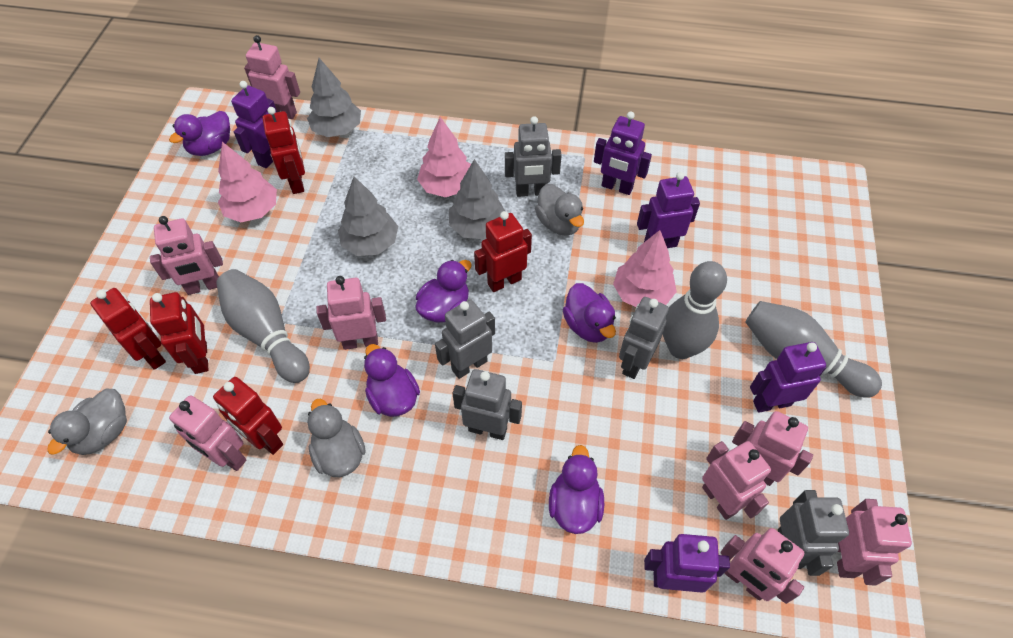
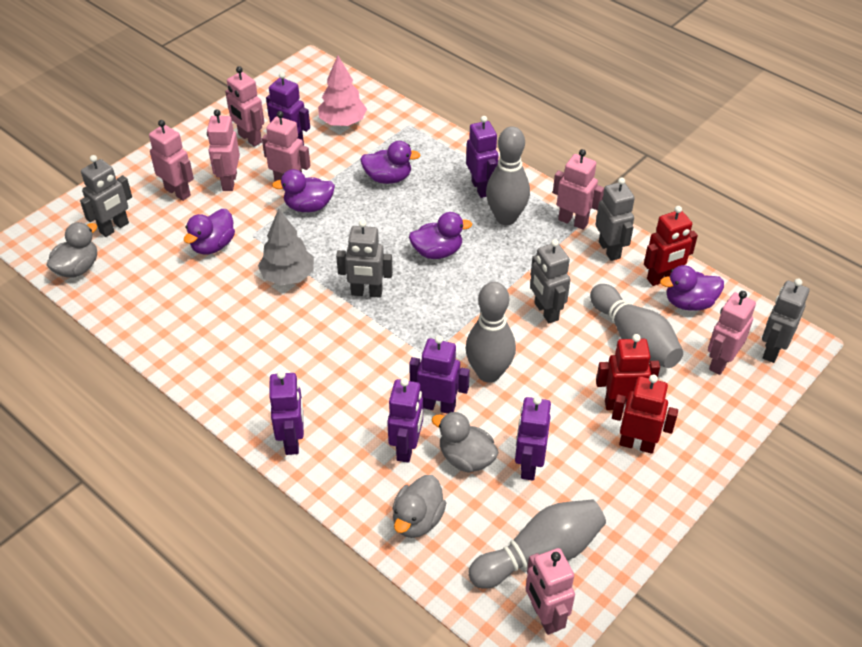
grey bowling pin: 3 -> 4
grey tree: 3 -> 1
pink robot: 8 -> 7
pink tree: 3 -> 1
purple robot: 5 -> 6
red robot: 5 -> 3

